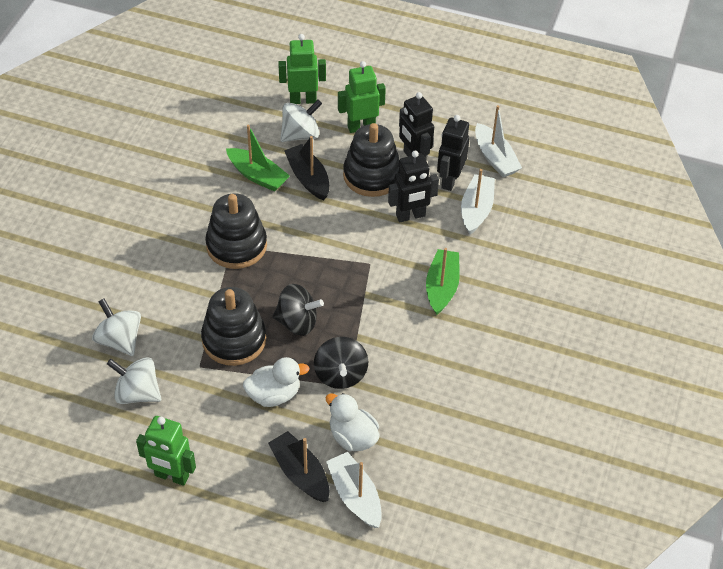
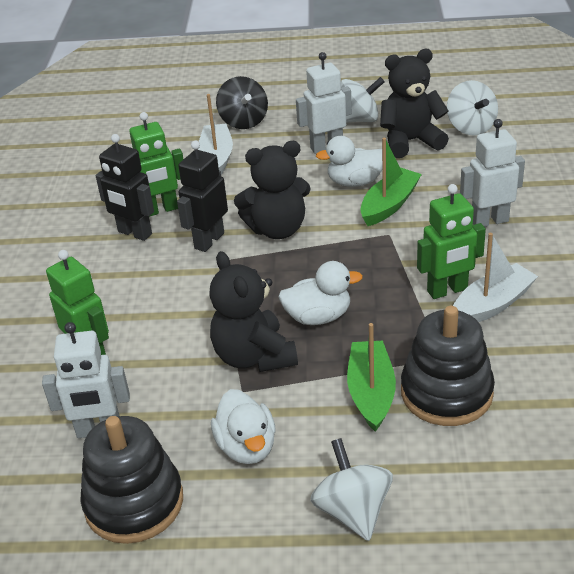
black boat: 2 -> 0
black robot: 3 -> 2
black spinning top: 2 -> 1
black stacking toy: 3 -> 2
black teddy bear: 0 -> 3
white boat: 3 -> 2
white duck: 2 -> 3
white robot: 0 -> 3

